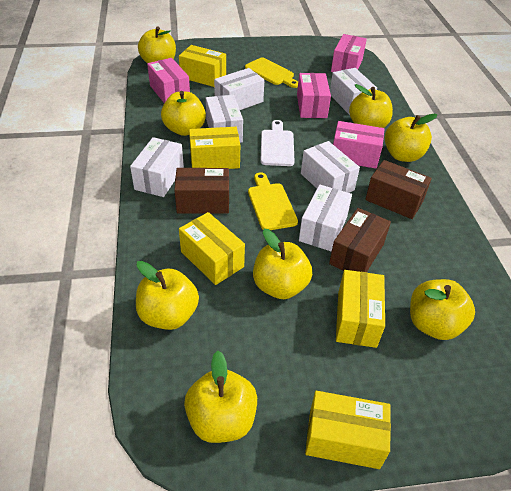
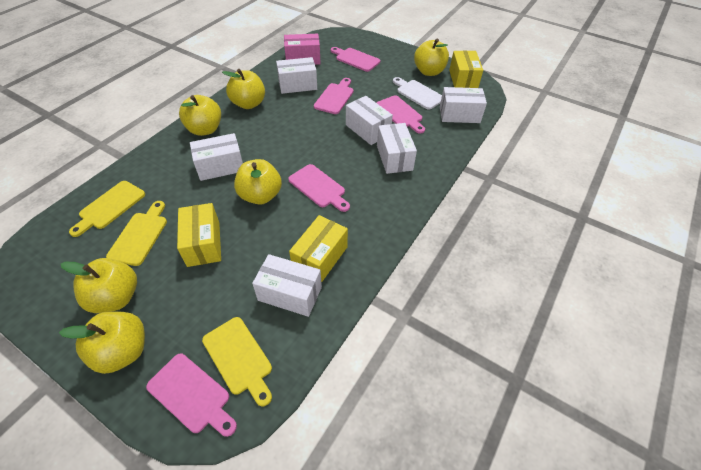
brown box: 3 -> 0
pink box: 4 -> 1
pink cutting board: 0 -> 5
yellow apple: 8 -> 6
yellow box: 5 -> 3
yellow cutting board: 2 -> 3

